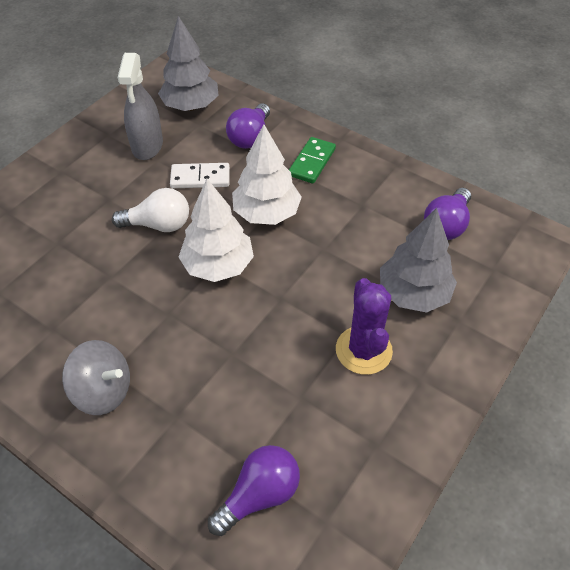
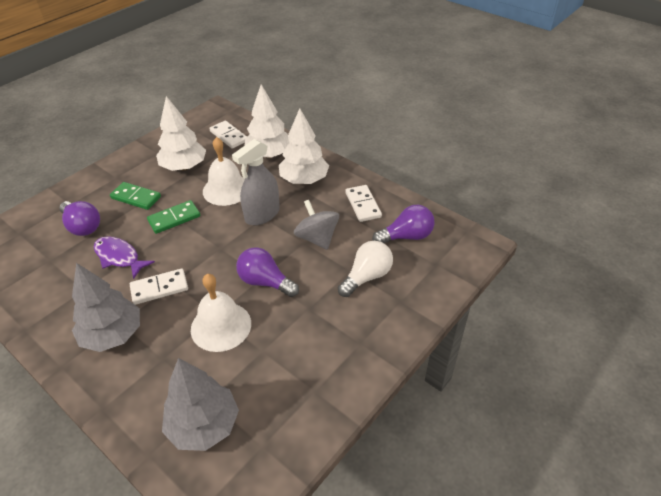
green domino: 1 -> 2
purple cactus: 1 -> 0
purple fish: 0 -> 1
white bell: 0 -> 2
white domino: 1 -> 3
white tree: 2 -> 3

